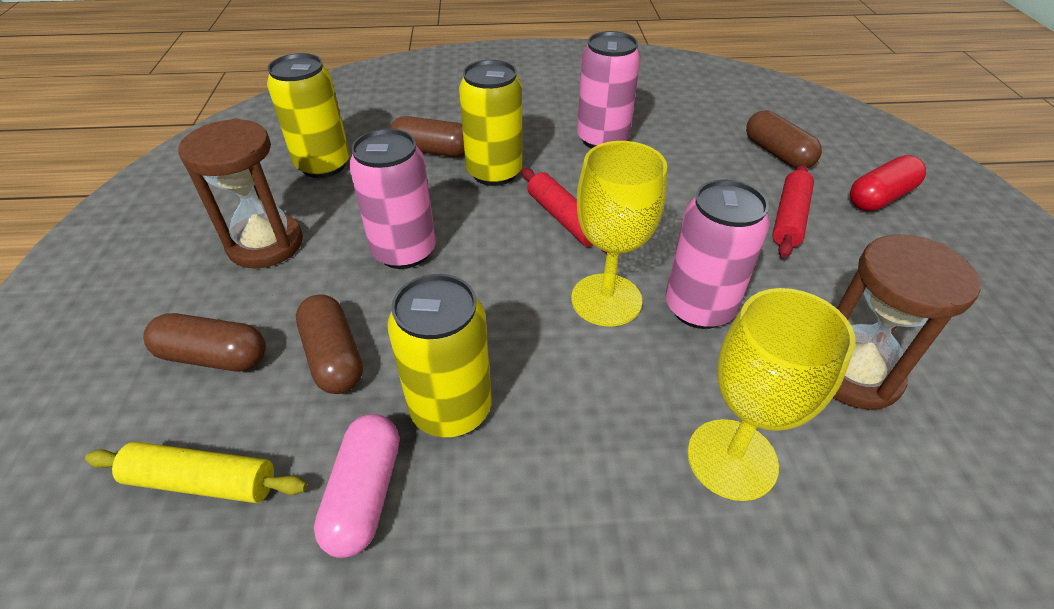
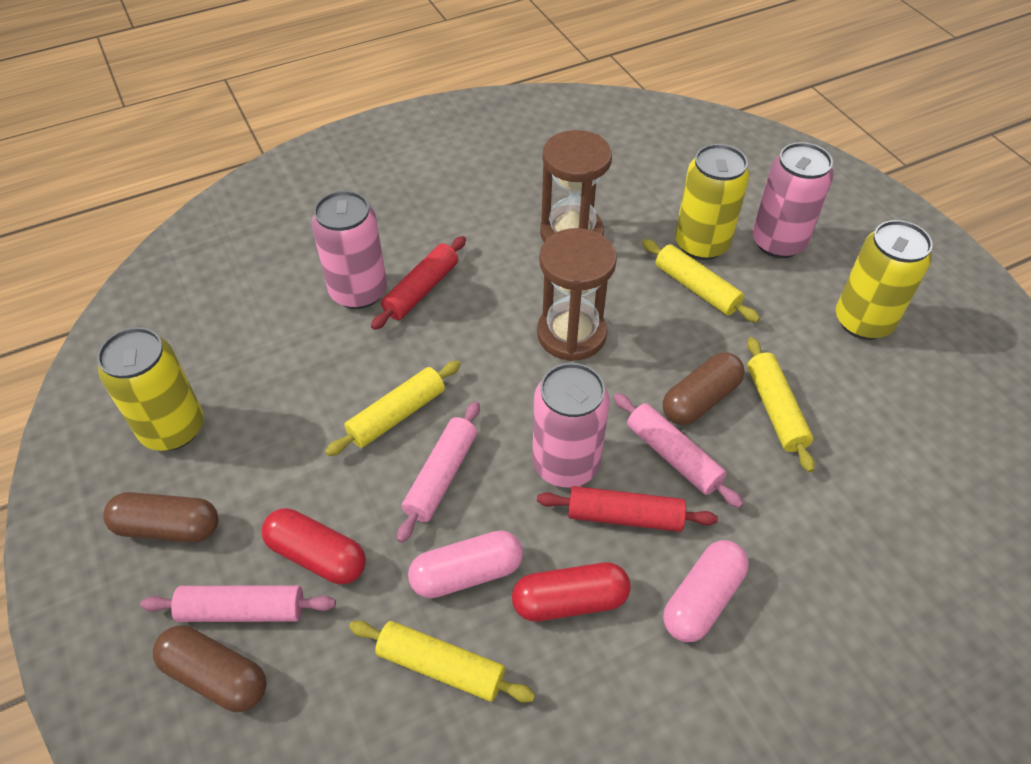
brown capsule: 4 -> 3
pink capsule: 1 -> 2
pink rolling pin: 0 -> 3
red capsule: 1 -> 2
yellow goblet: 2 -> 0
yellow rolling pin: 1 -> 4

